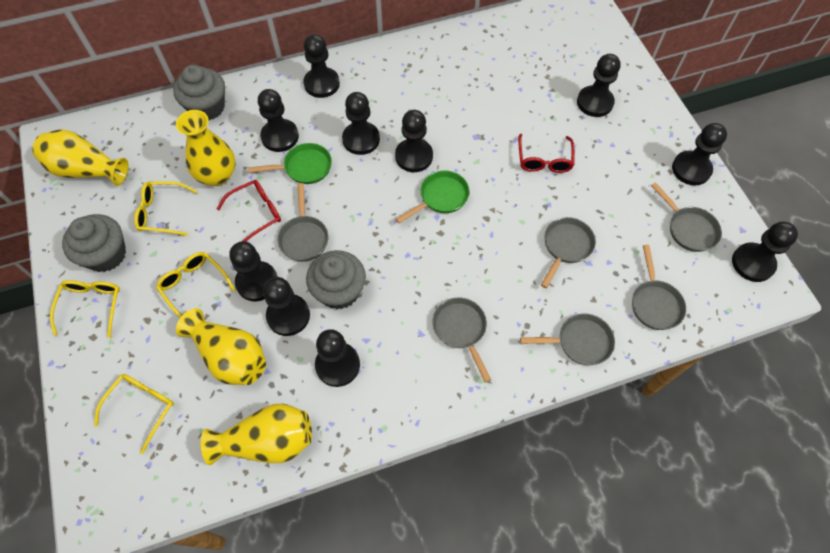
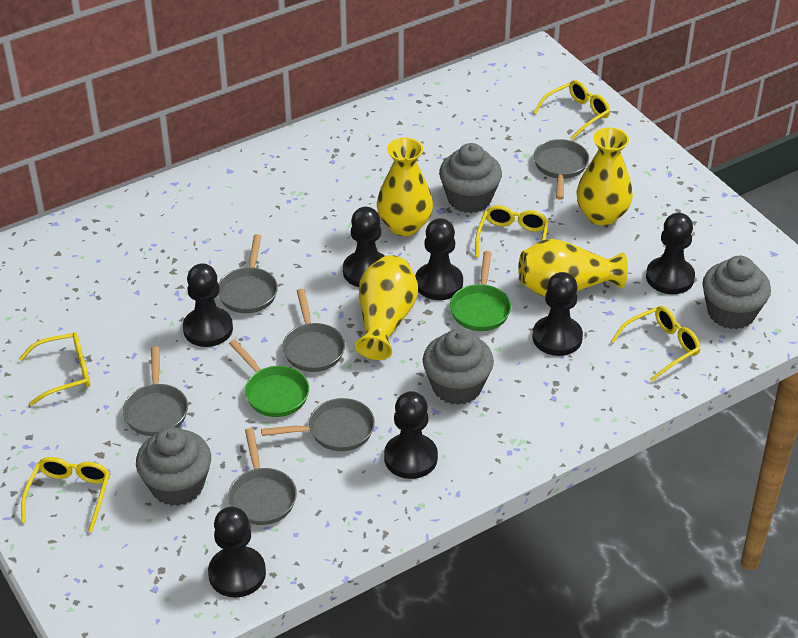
black pawn: 10 -> 7
grey cupcake: 3 -> 4
red glasses: 2 -> 0
yellow glasses: 4 -> 5

